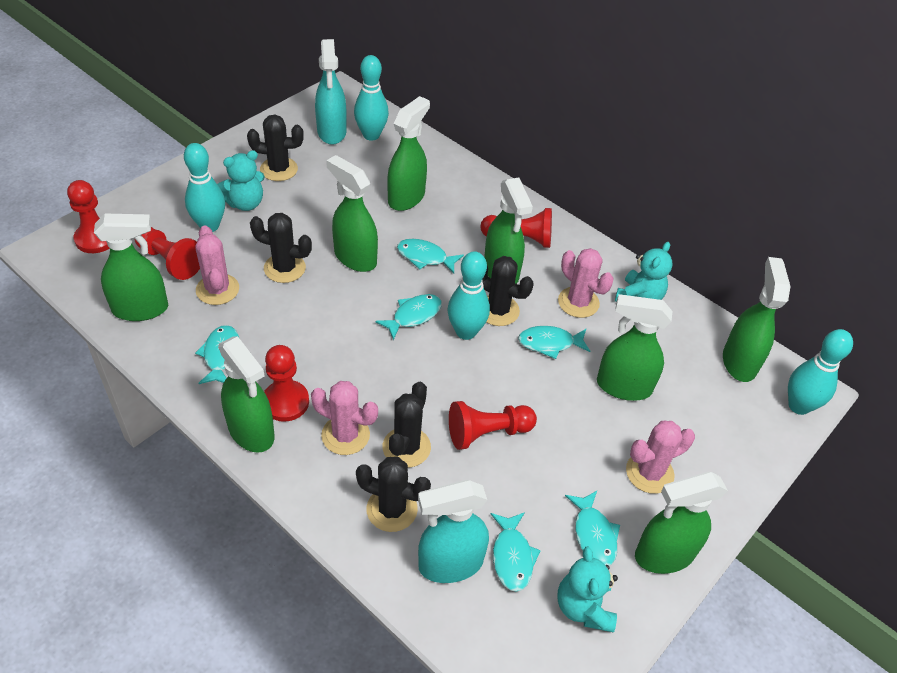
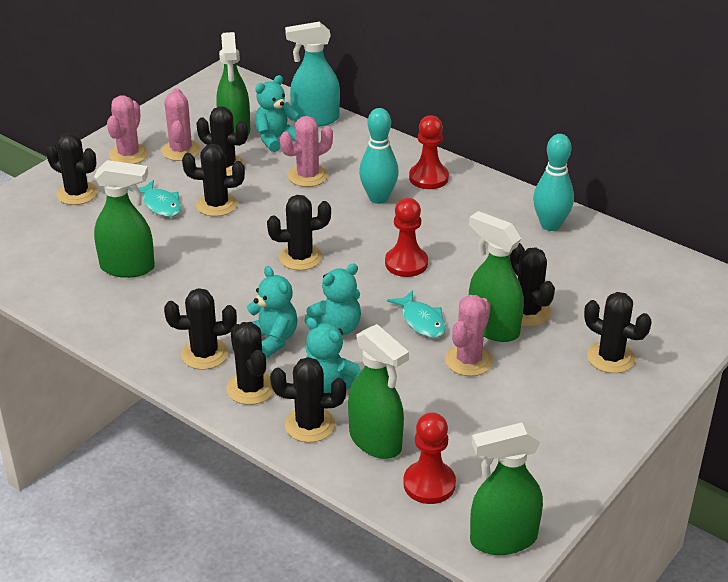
black cactus: 5 -> 9
green spray bottle: 8 -> 5
red pawn: 5 -> 3
turquoise bowling pin: 4 -> 2
turquoise fish: 6 -> 2
turquoise spray bottle: 2 -> 1
turquoise teddy bear: 3 -> 4

